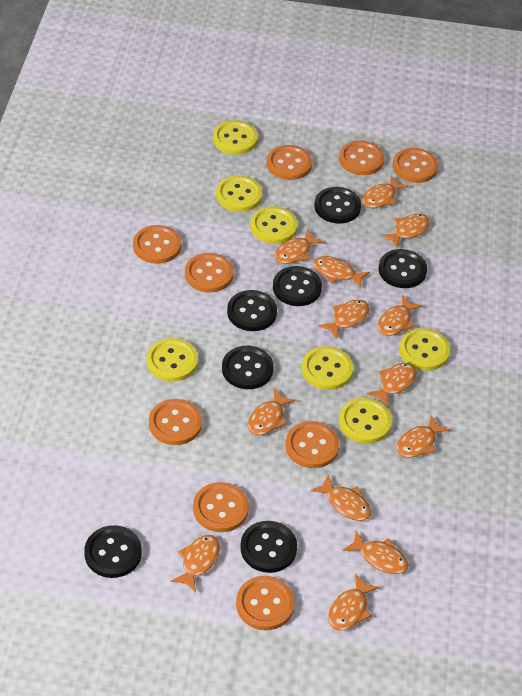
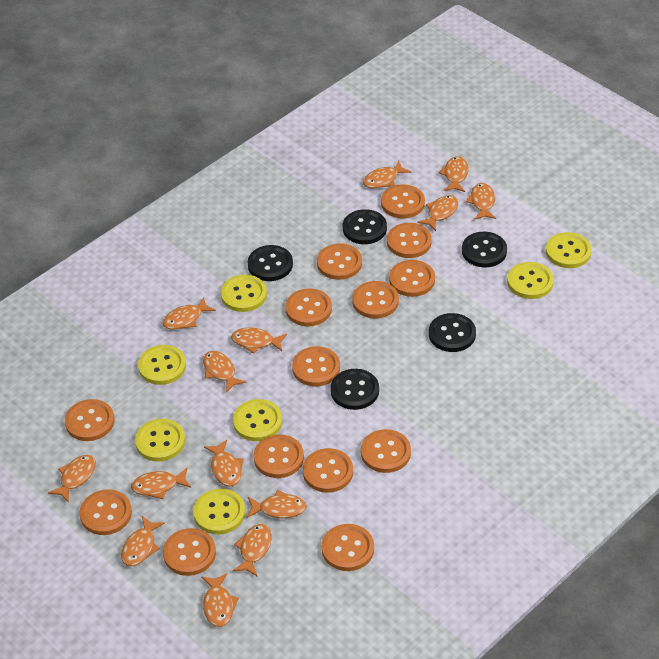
black button: 7 -> 5
orange button: 9 -> 14
orange fish: 13 -> 14

